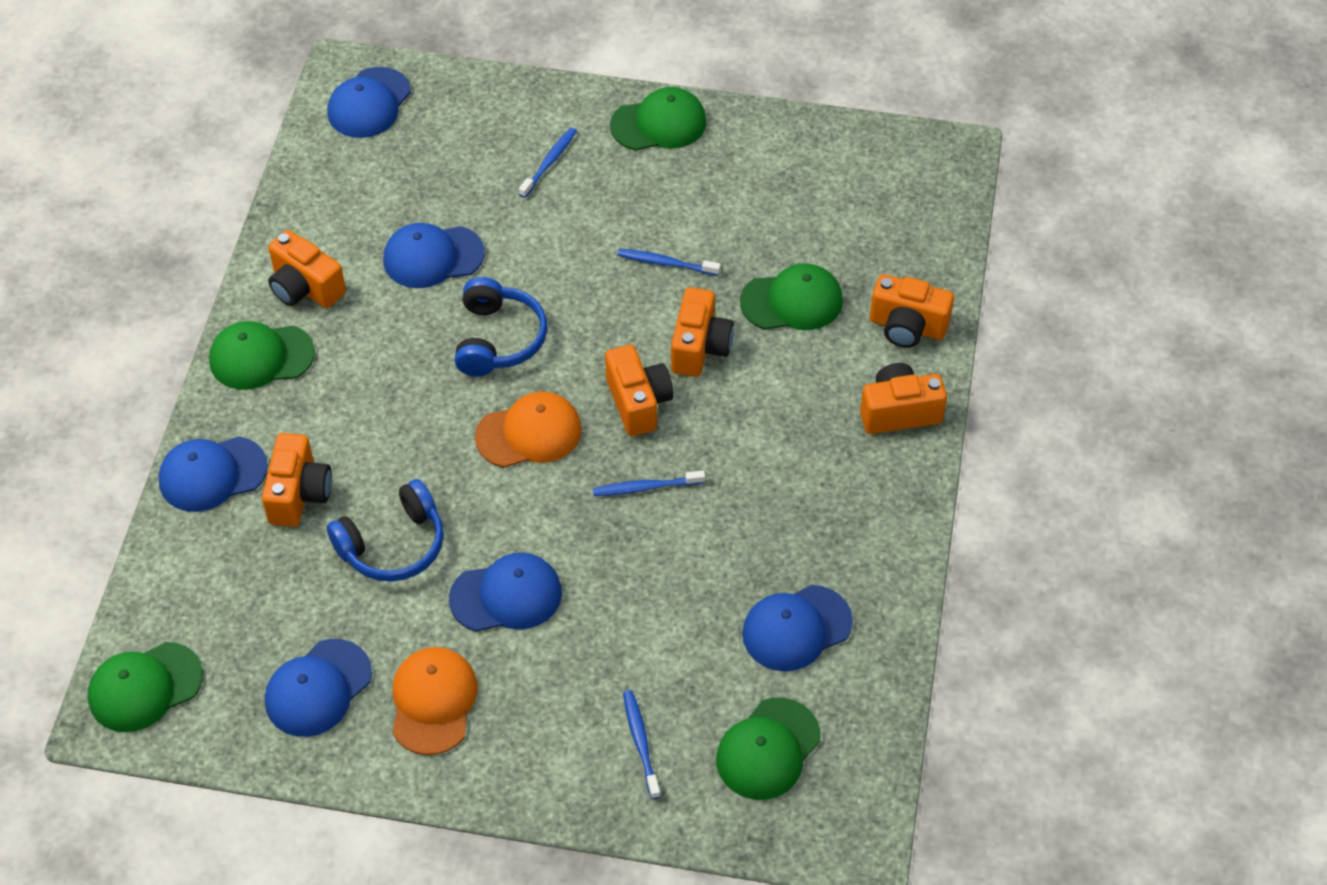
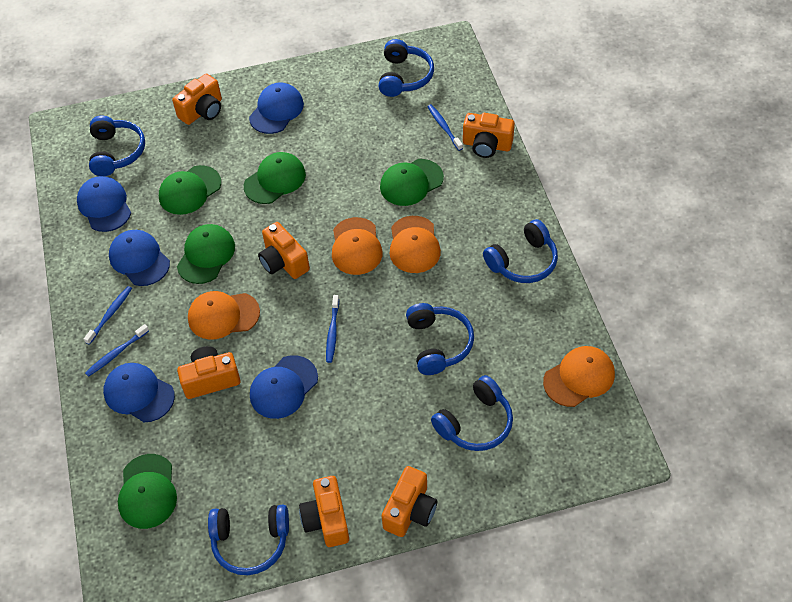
blue cap: 6 -> 5
blue headphones: 2 -> 6
orange cap: 2 -> 4

